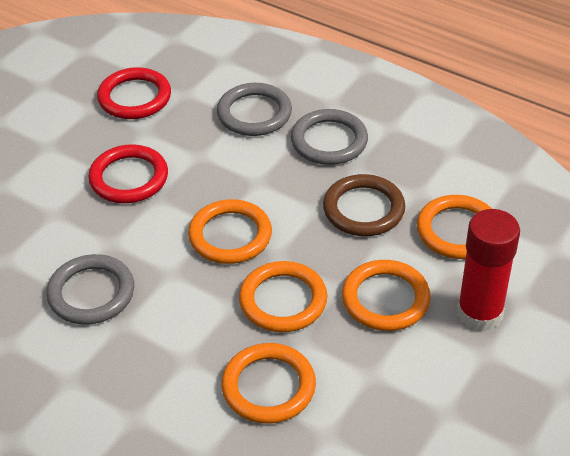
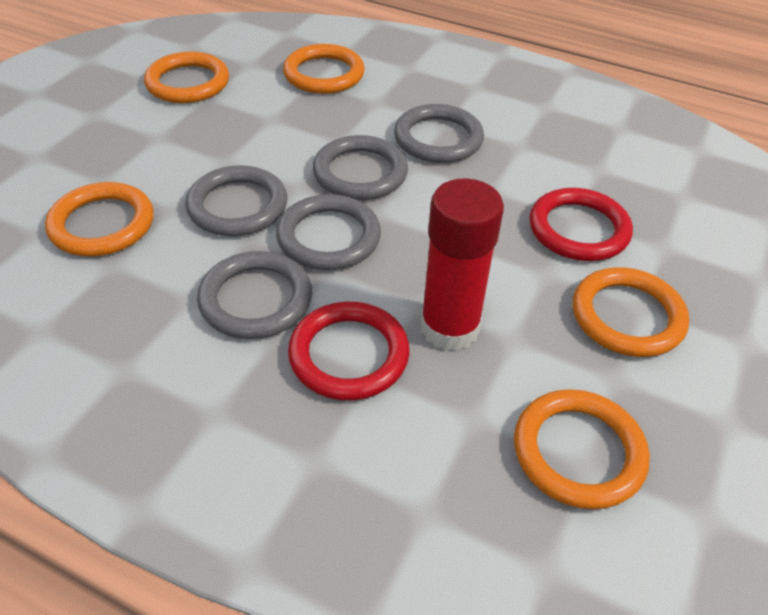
brown ring: 1 -> 0
grey ring: 3 -> 5

